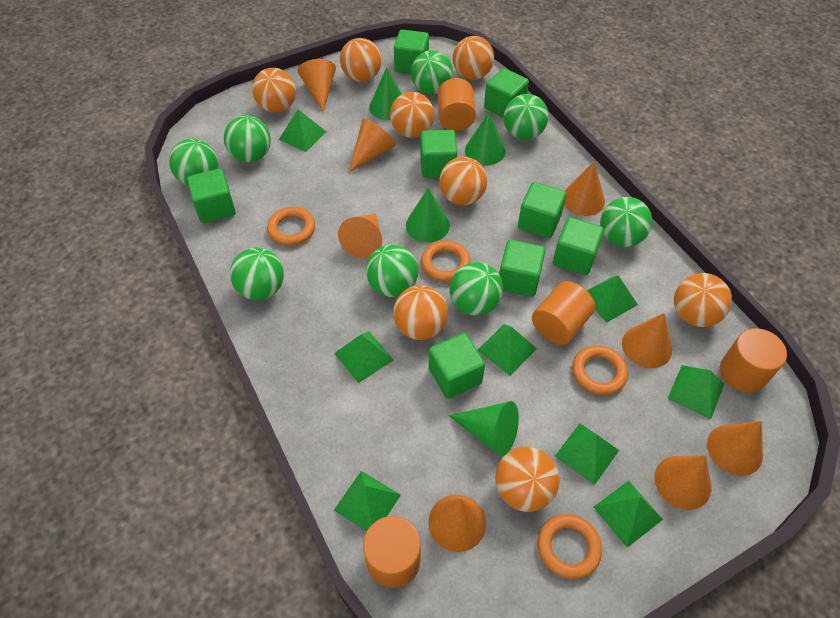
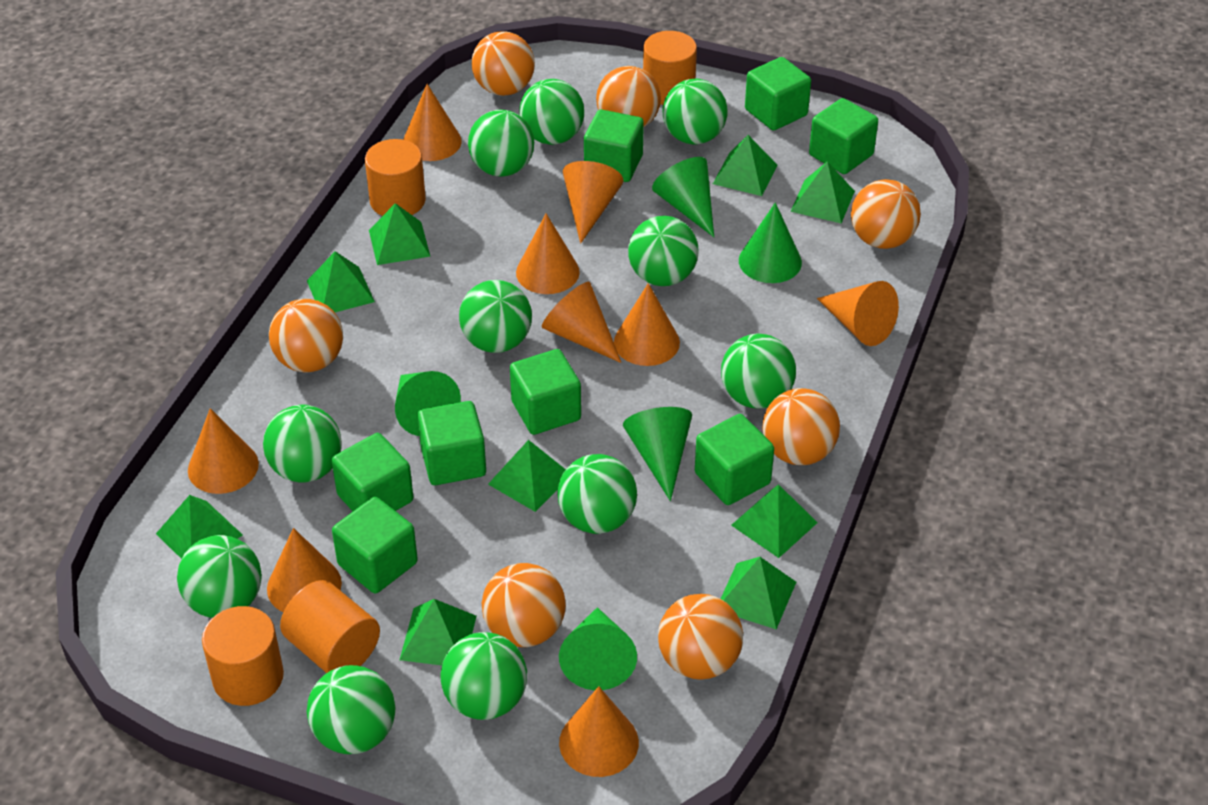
green ball: 8 -> 11
green cone: 4 -> 5
green pyramid: 8 -> 9
orange ball: 8 -> 7
orange cone: 8 -> 9
orange ring: 4 -> 0

